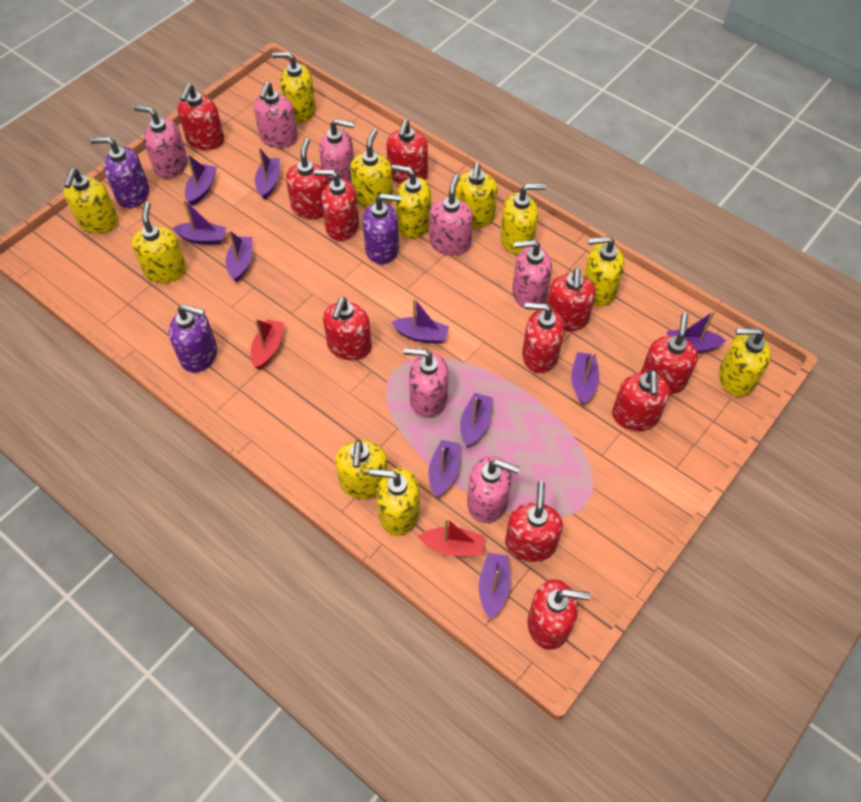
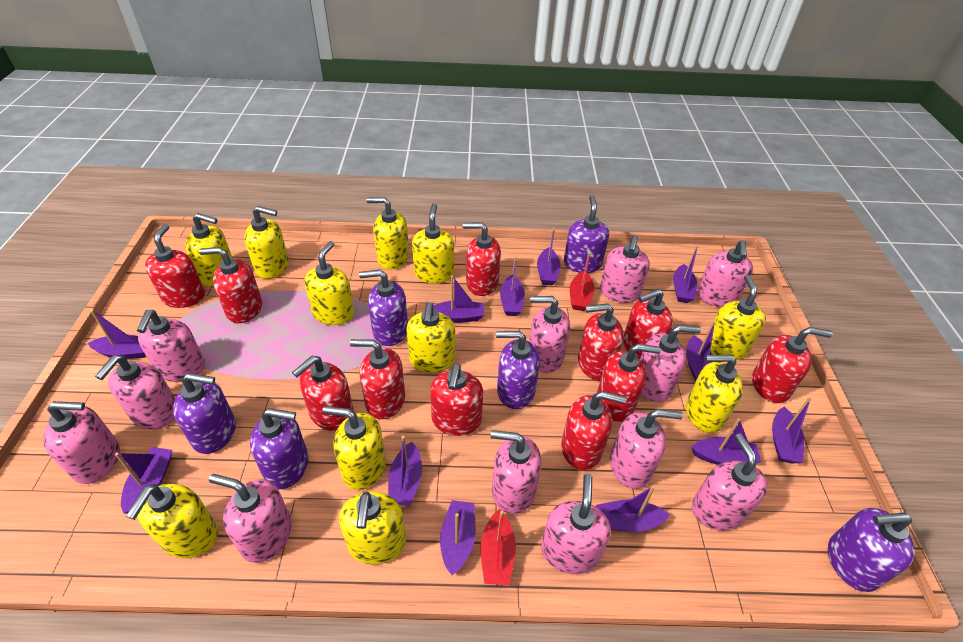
pink soap dispenser: 7 -> 12
purple boat: 10 -> 12
purple soap dispenser: 3 -> 6

